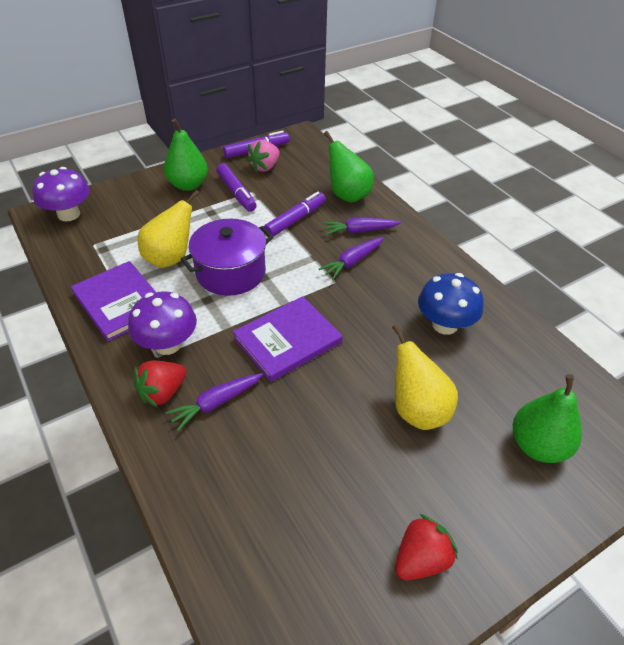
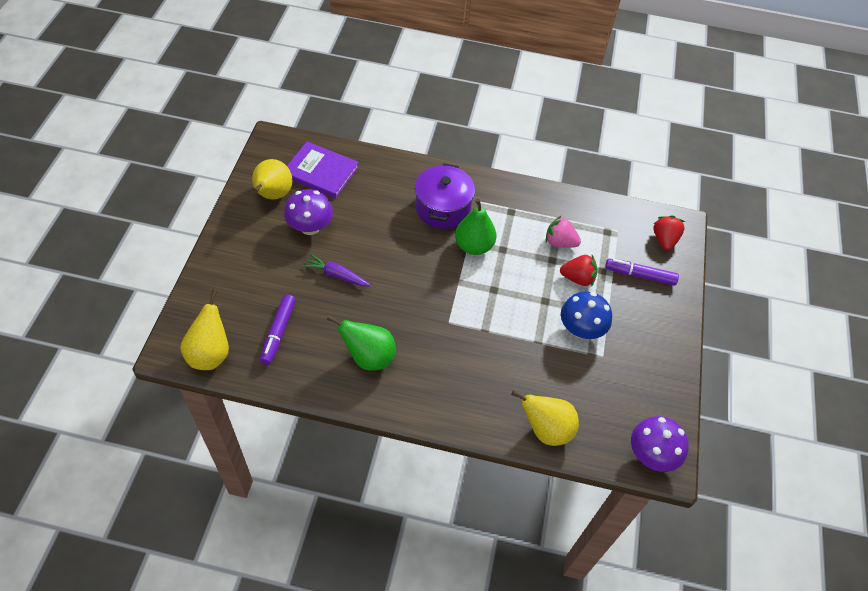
green pear: 3 -> 2
purple book: 2 -> 1
purple carrot: 3 -> 1
purple marker: 3 -> 2
yellow pear: 2 -> 3

